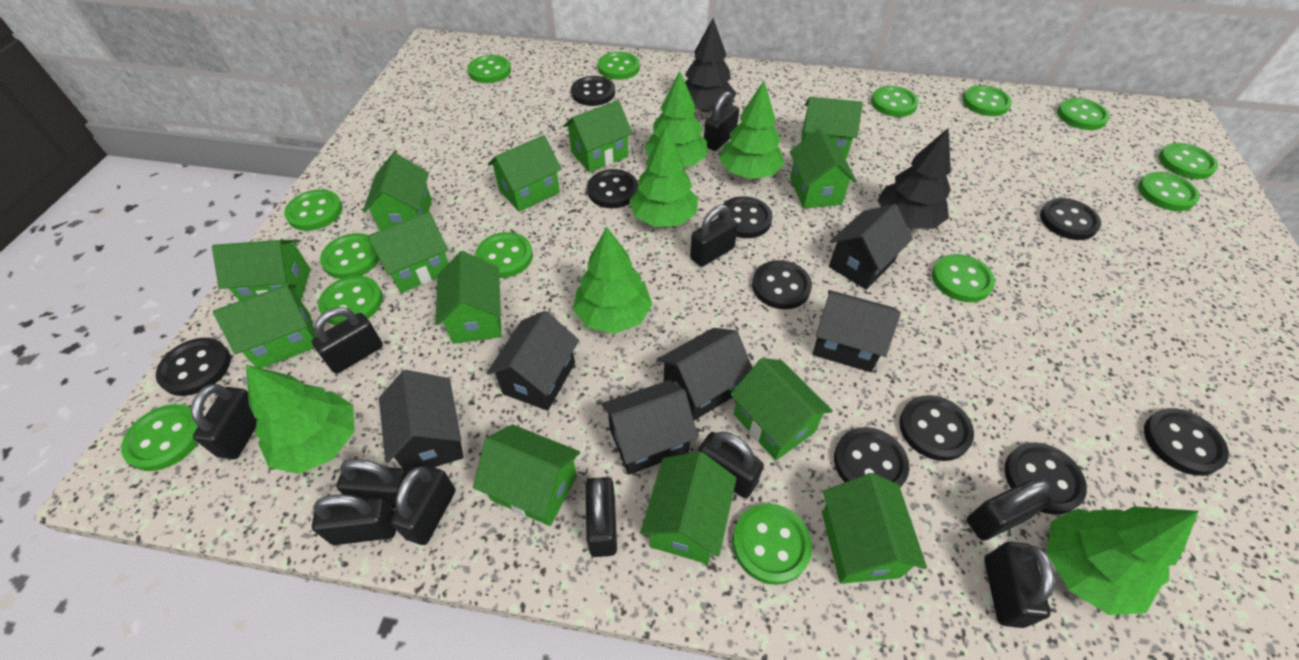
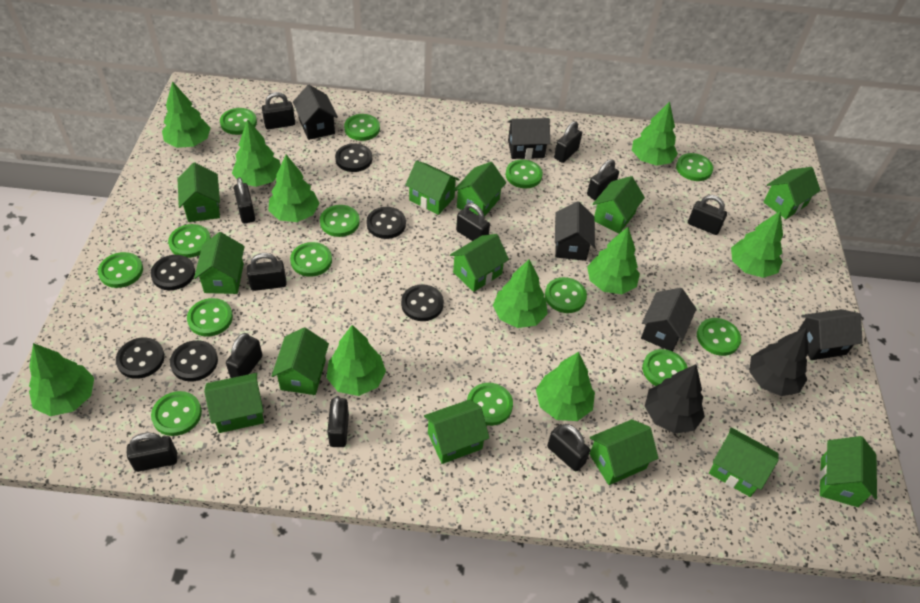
black button: 10 -> 6
black house: 6 -> 5
green tree: 6 -> 10

